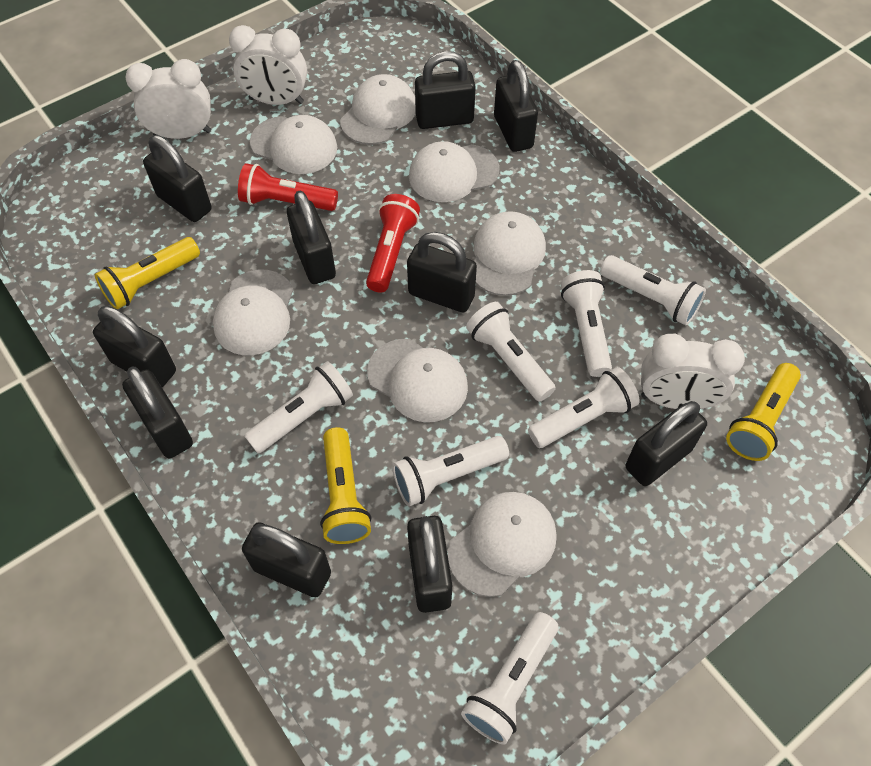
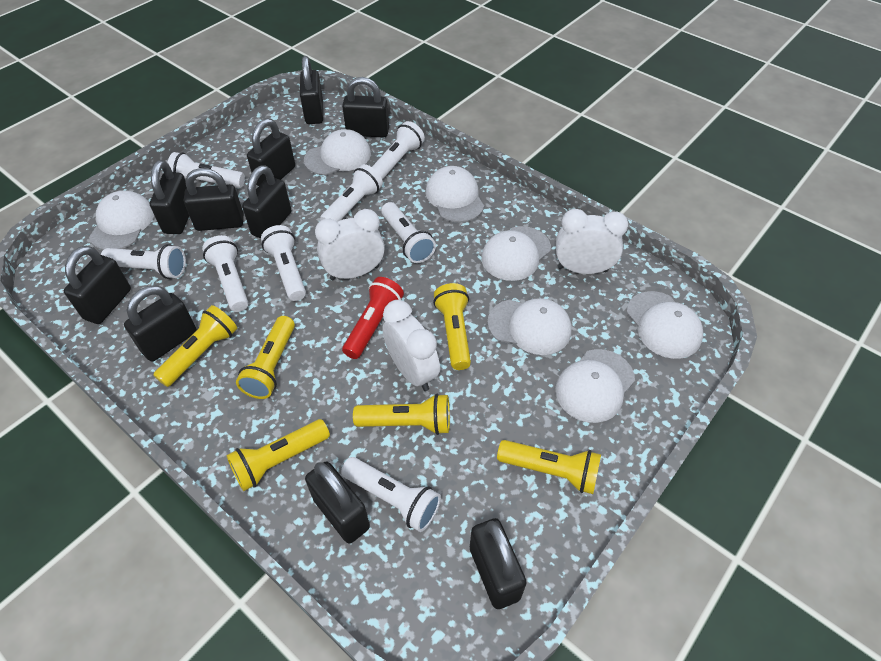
red flashlight: 2 -> 1
white flashlight: 7 -> 8
yellow flashlight: 3 -> 6

